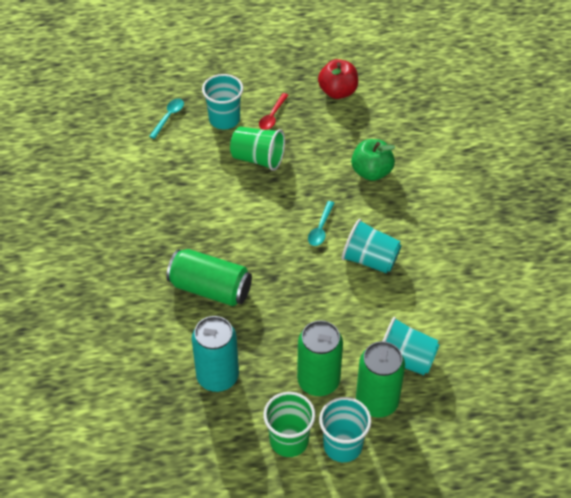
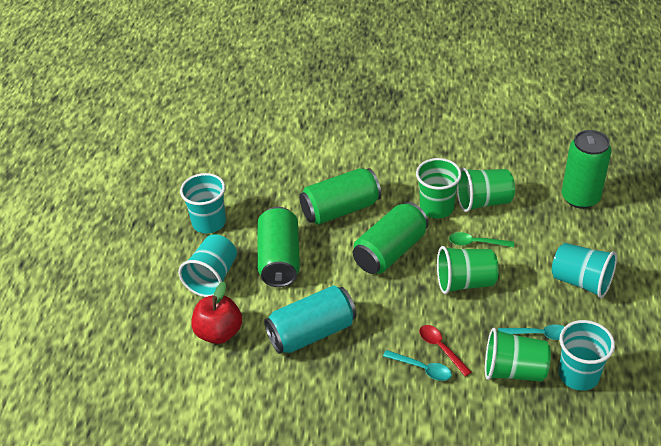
green apple: 1 -> 0
green can: 3 -> 4
green cup: 2 -> 4
green spoon: 0 -> 1

